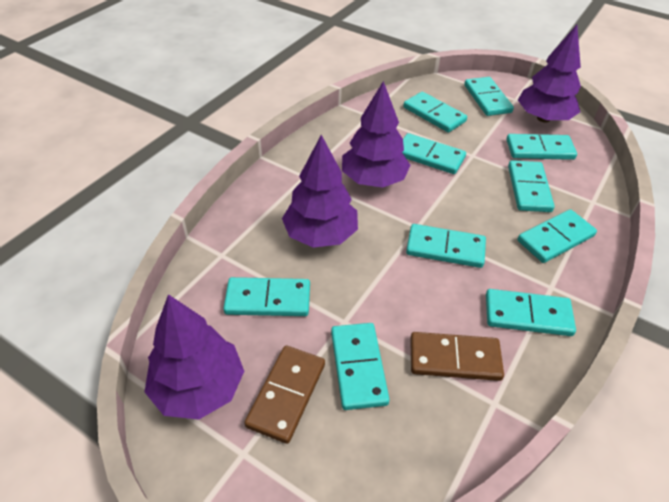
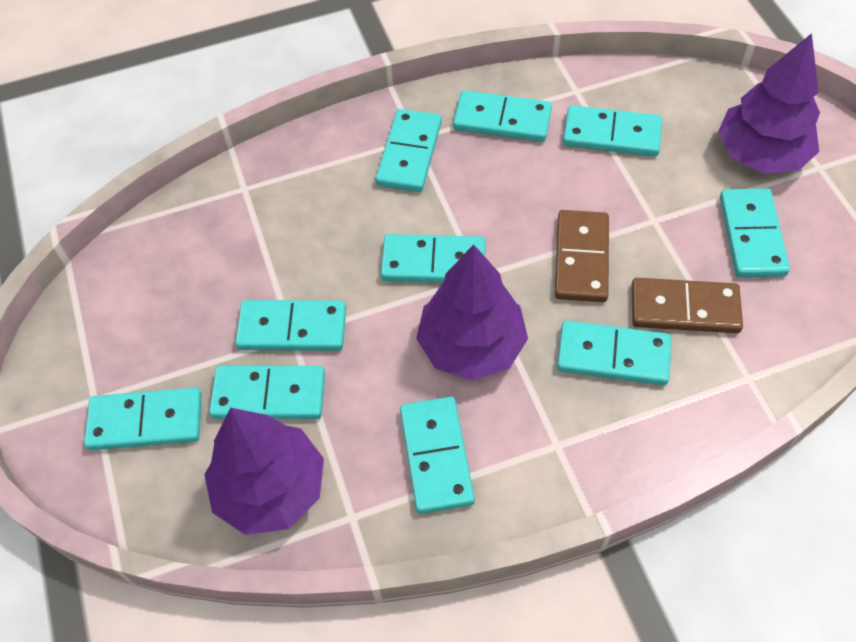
purple tree: 4 -> 3

